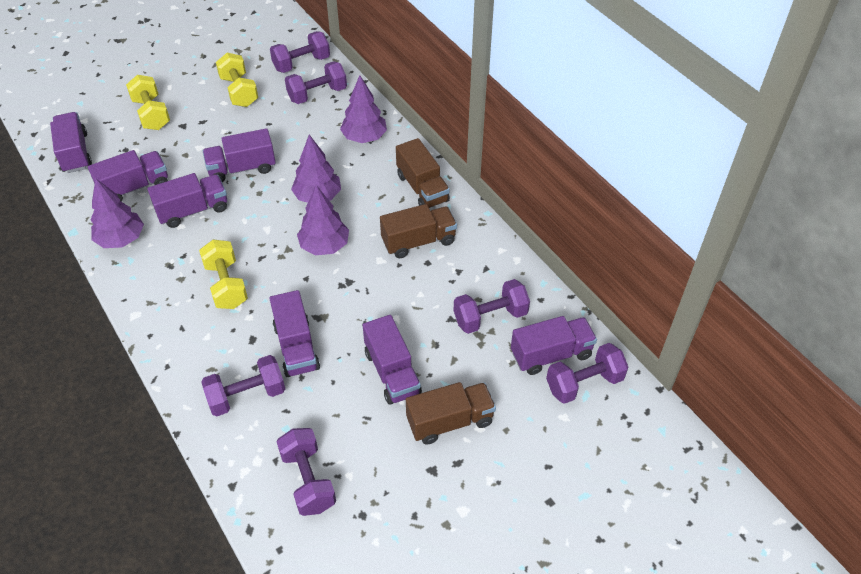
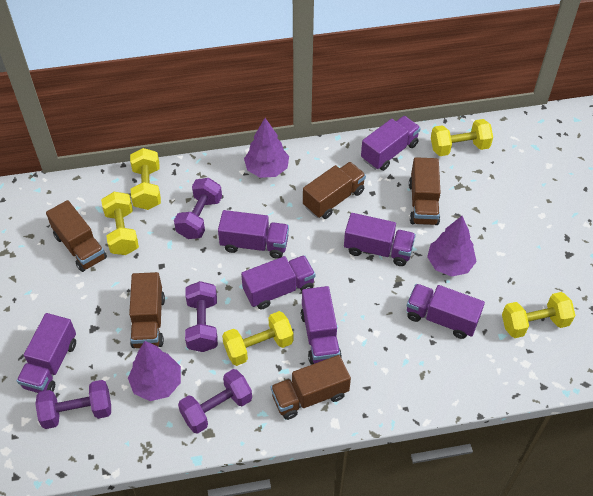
brown truck: 3 -> 5
purple dumbbell: 6 -> 4
purple tree: 4 -> 3
yellow dumbbell: 3 -> 5

